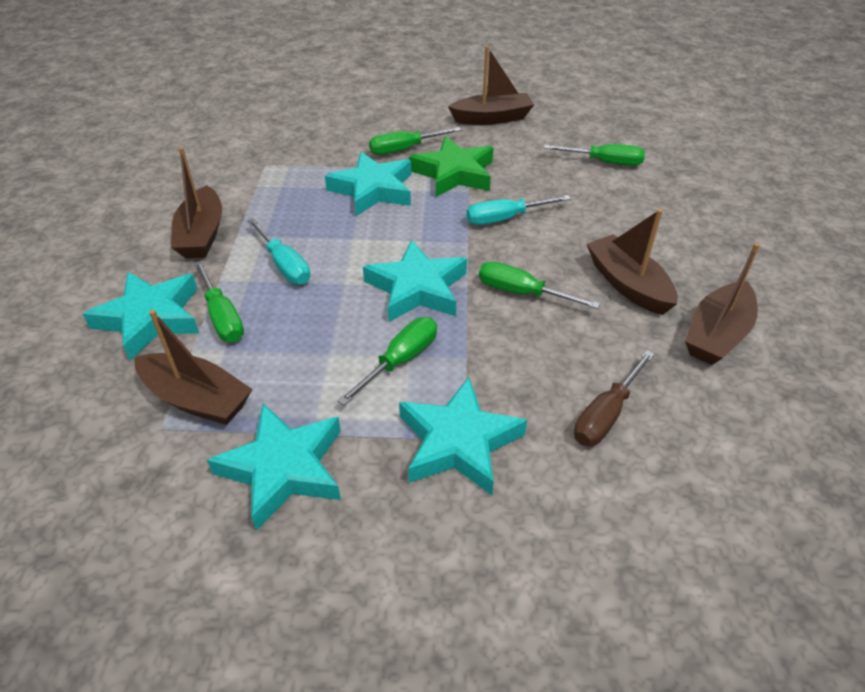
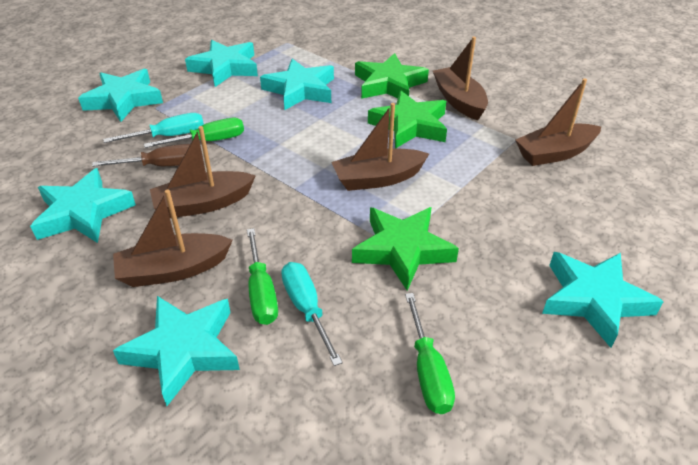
green screwdriver: 5 -> 3
green star: 1 -> 3
turquoise star: 5 -> 6

